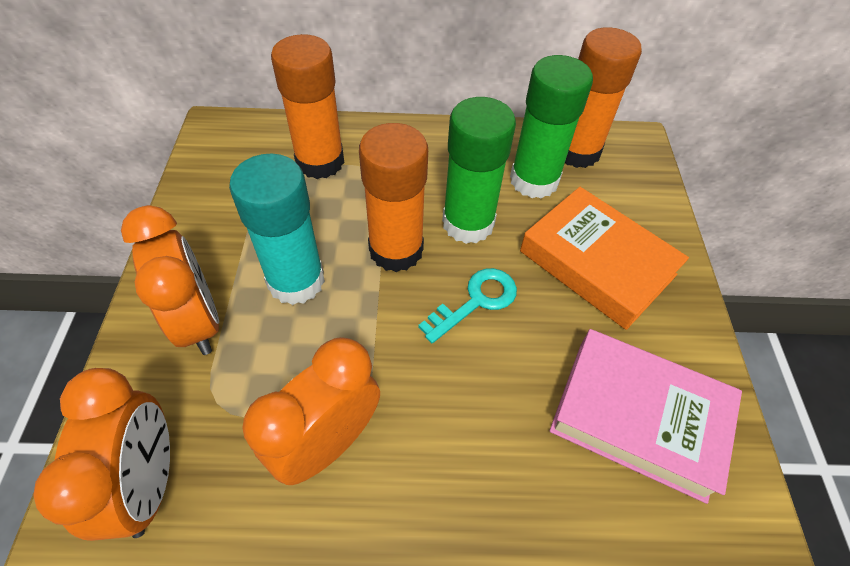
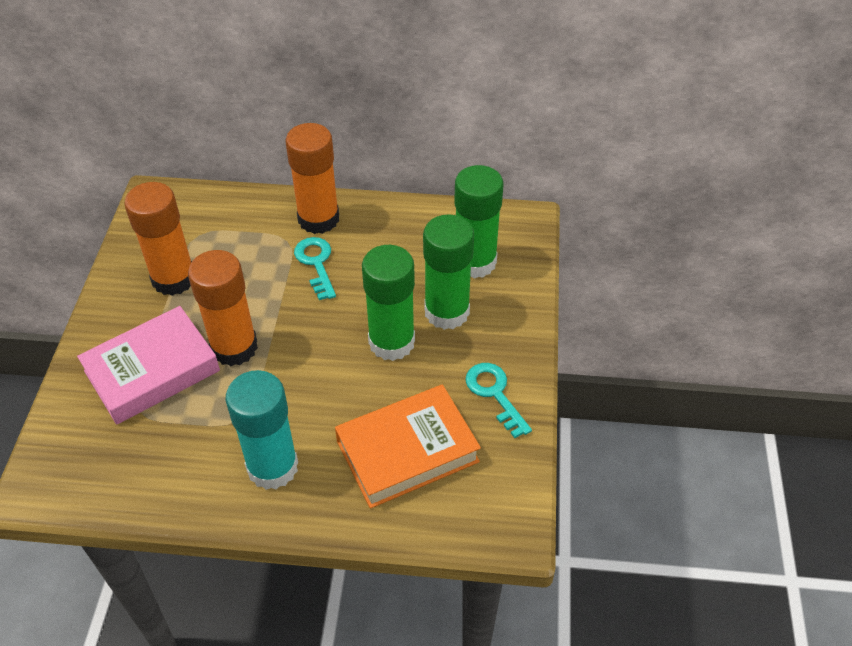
green glue stick: 2 -> 3
orange clock: 3 -> 0
turquoise key: 1 -> 2

